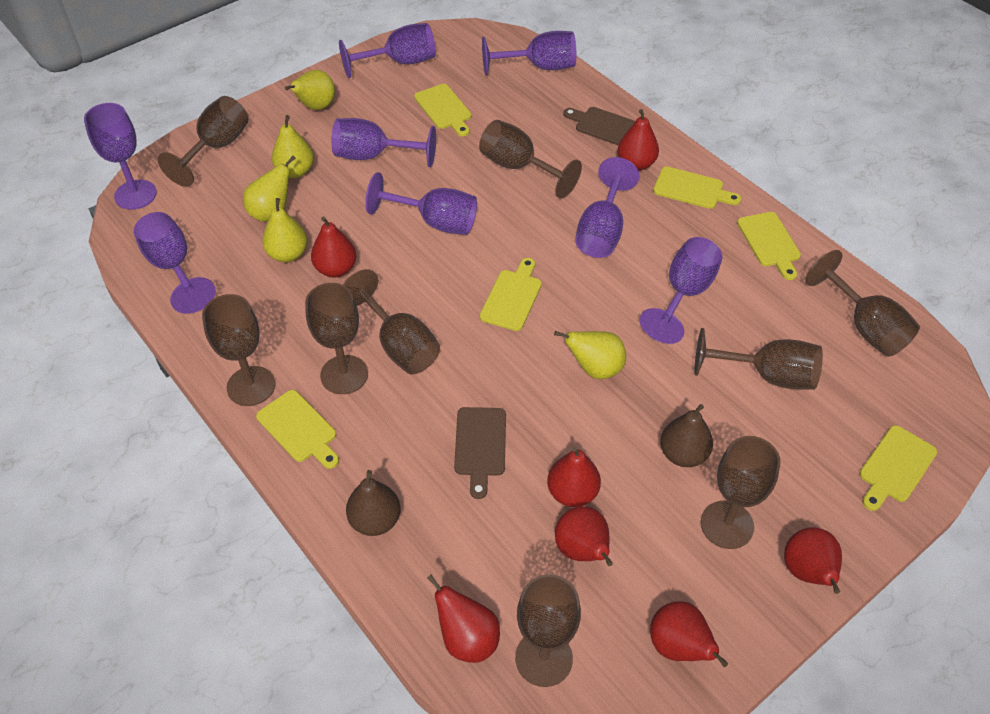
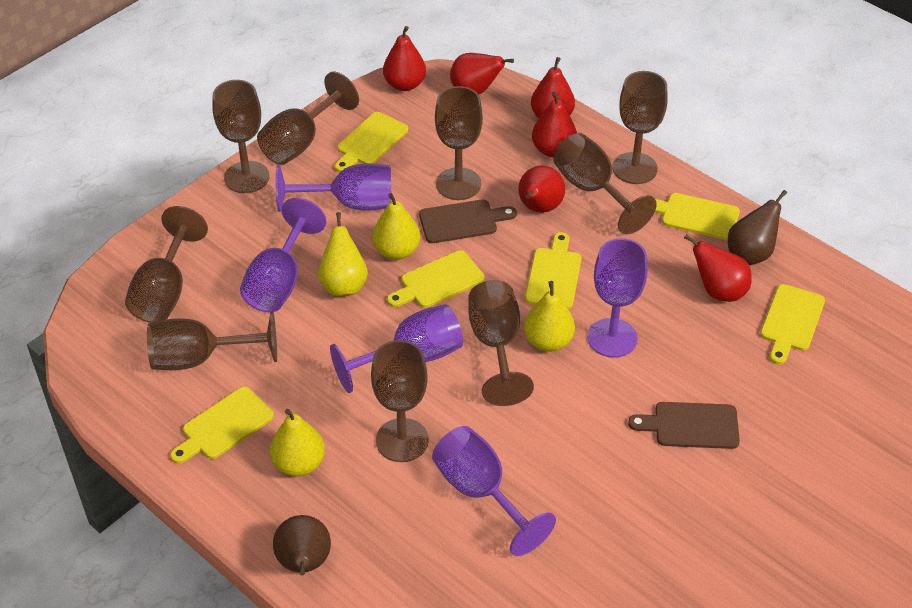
purple goblet: 8 -> 5
red pear: 7 -> 6
yellow pear: 5 -> 4

